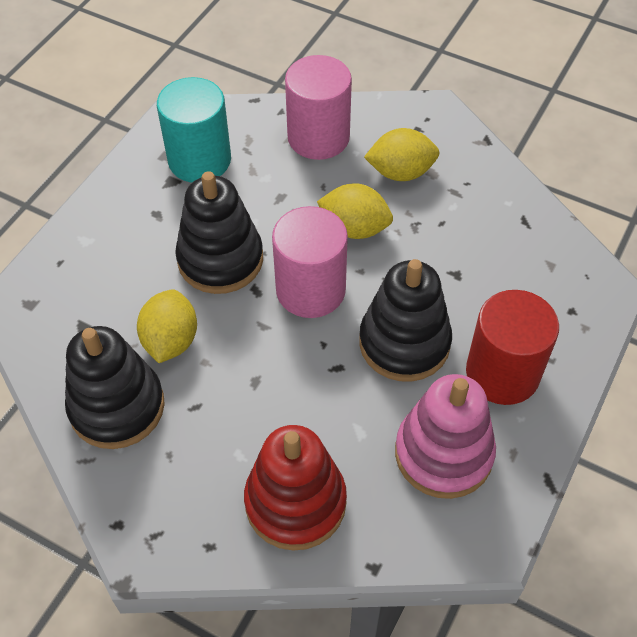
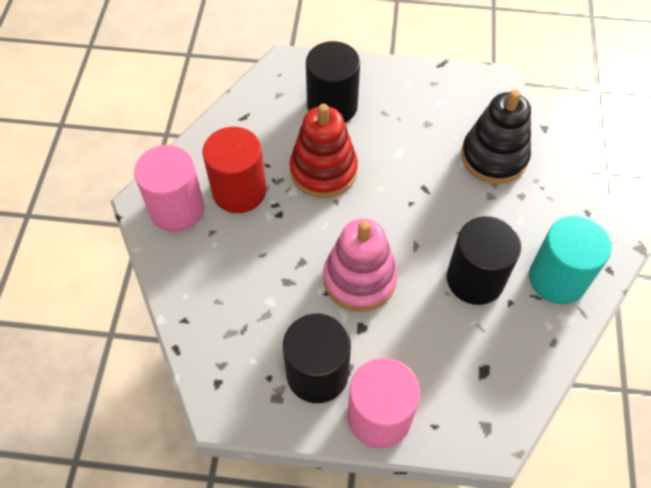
black cylinder: 0 -> 3
black stacking toy: 3 -> 1
yellow lemon: 3 -> 0

